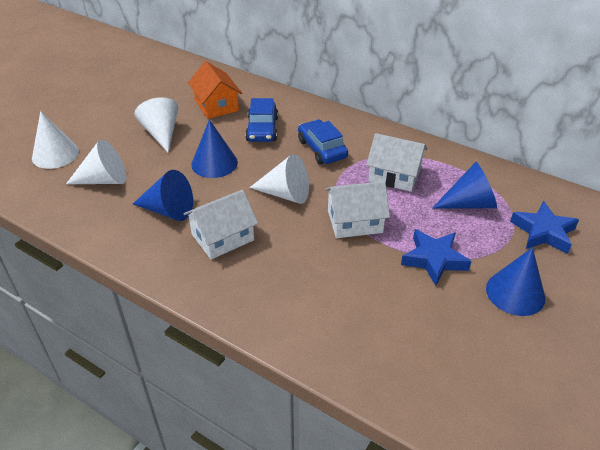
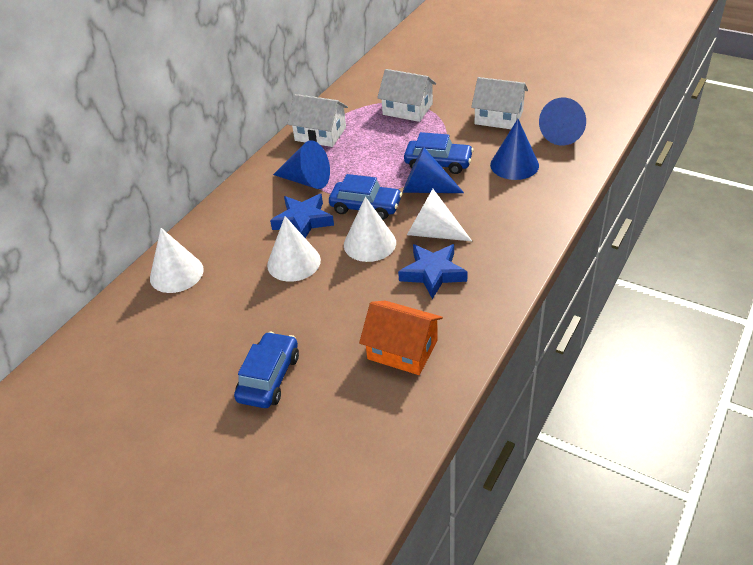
blue car: 2 -> 3

